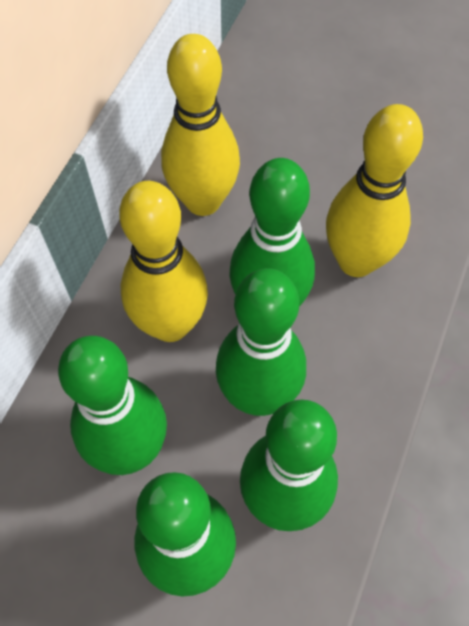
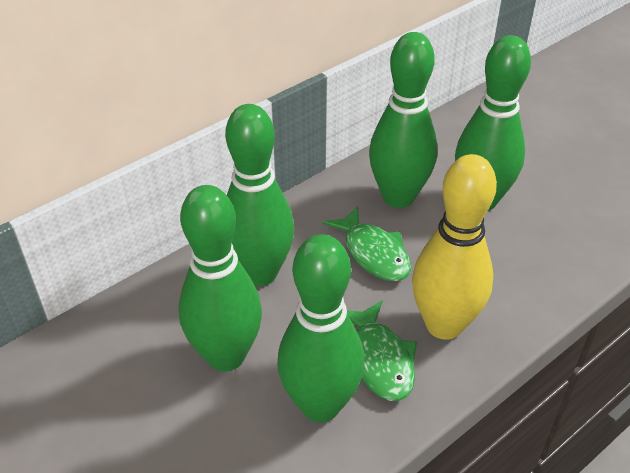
green fish: 0 -> 2
yellow bowling pin: 3 -> 1

